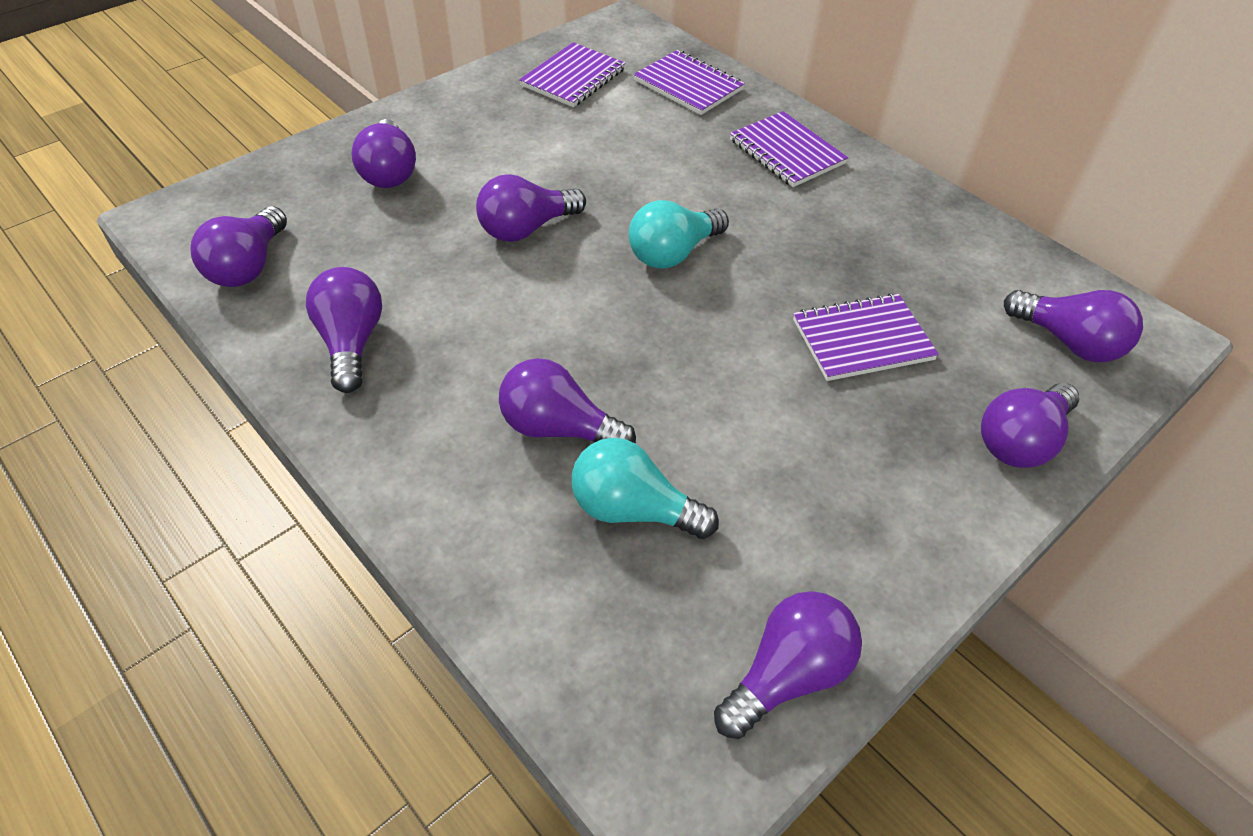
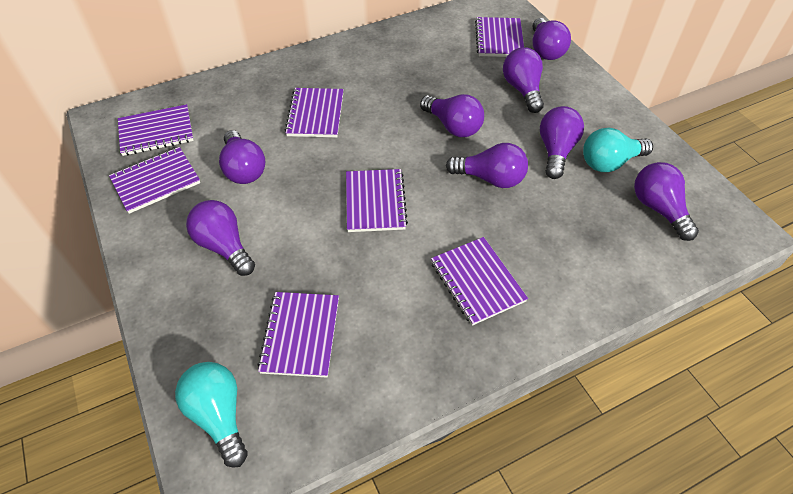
purple notebook: 4 -> 7

